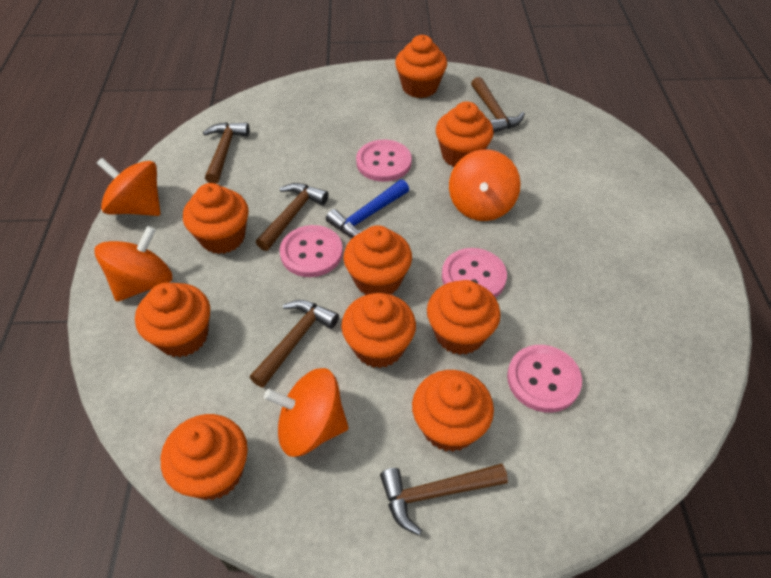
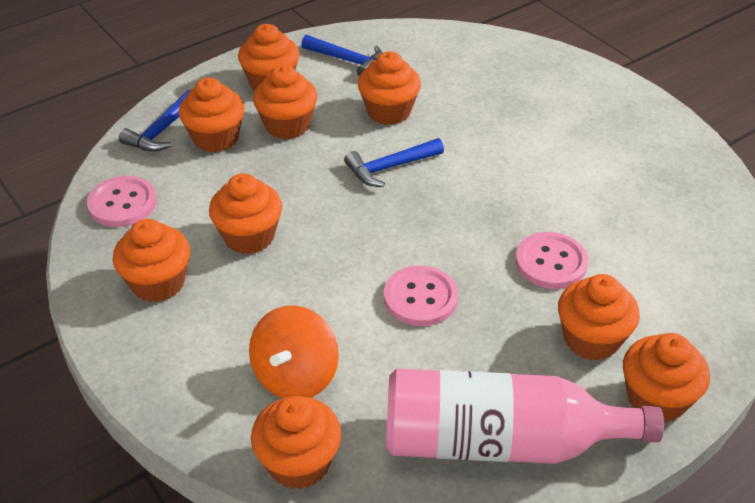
blue hammer: 1 -> 3
brown hammer: 5 -> 0
orange spinning top: 4 -> 1
pink bottle: 0 -> 1
pink button: 4 -> 3

